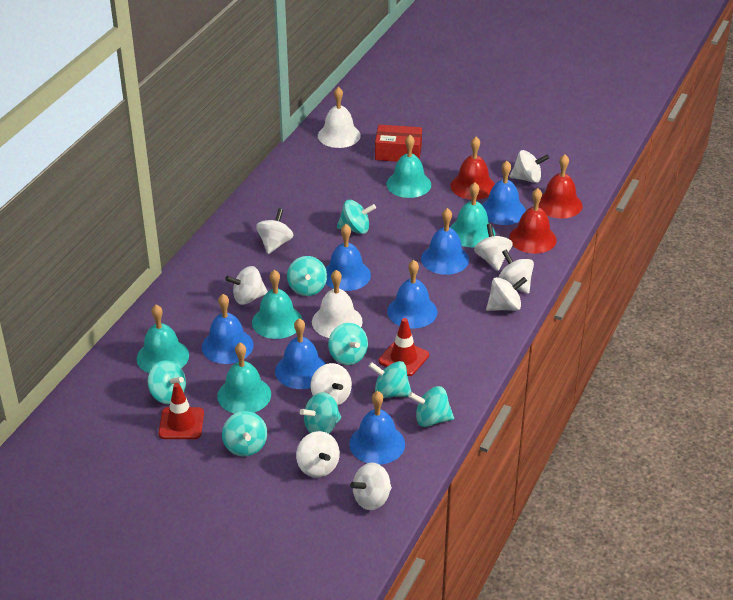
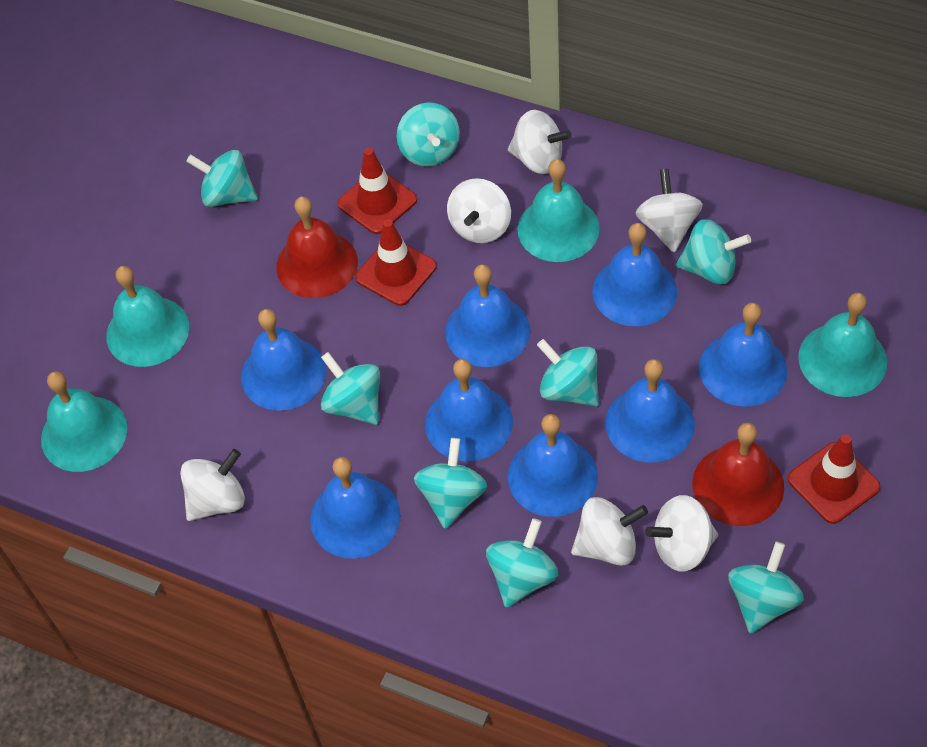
blue bell: 7 -> 8
red bell: 3 -> 2
red box: 1 -> 0
red traffic cone: 2 -> 3
turquoise bell: 5 -> 4
white bell: 2 -> 0
white spinning top: 9 -> 6

